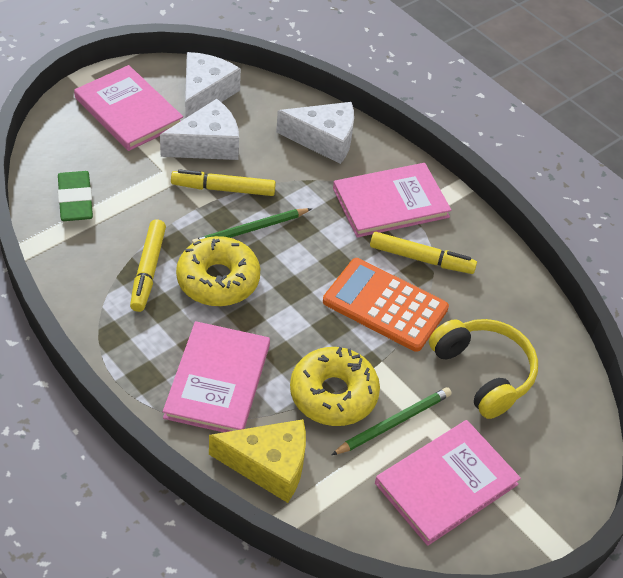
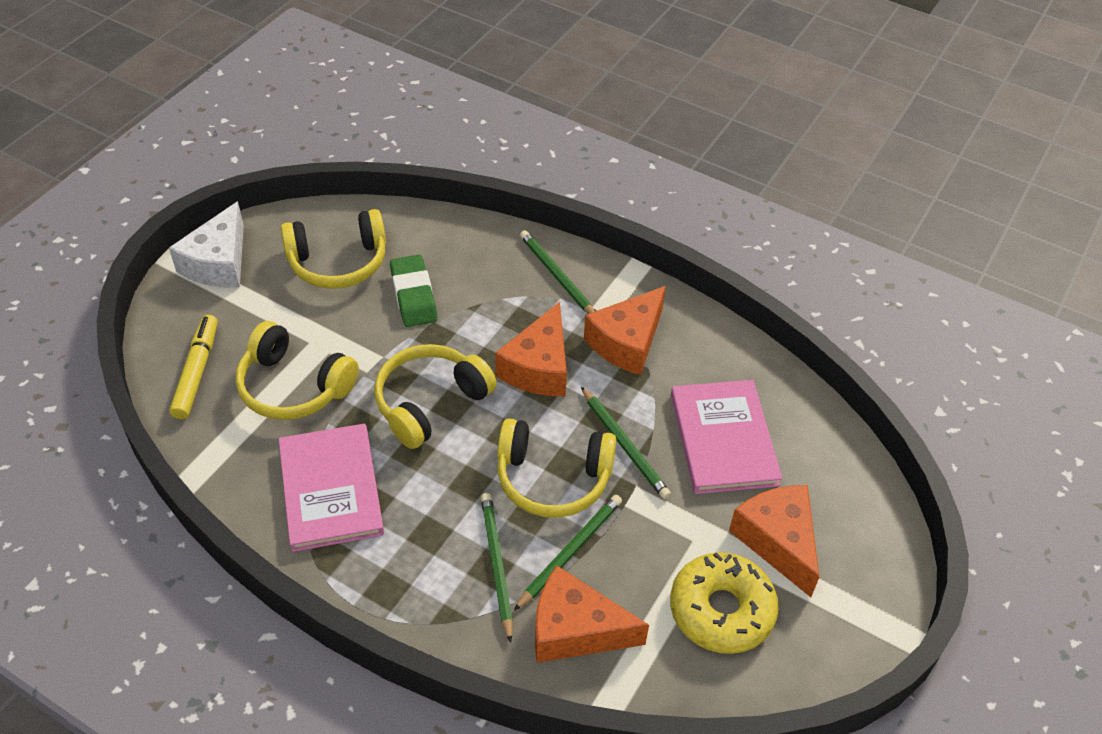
green pencil: 2 -> 4
orange calculator: 1 -> 0
orange cheese: 0 -> 4
pink book: 4 -> 2
white cheese: 3 -> 1
yellow cheese: 1 -> 0
yellow donut: 2 -> 1
yellow headphones: 1 -> 4
yellow marker: 3 -> 1

